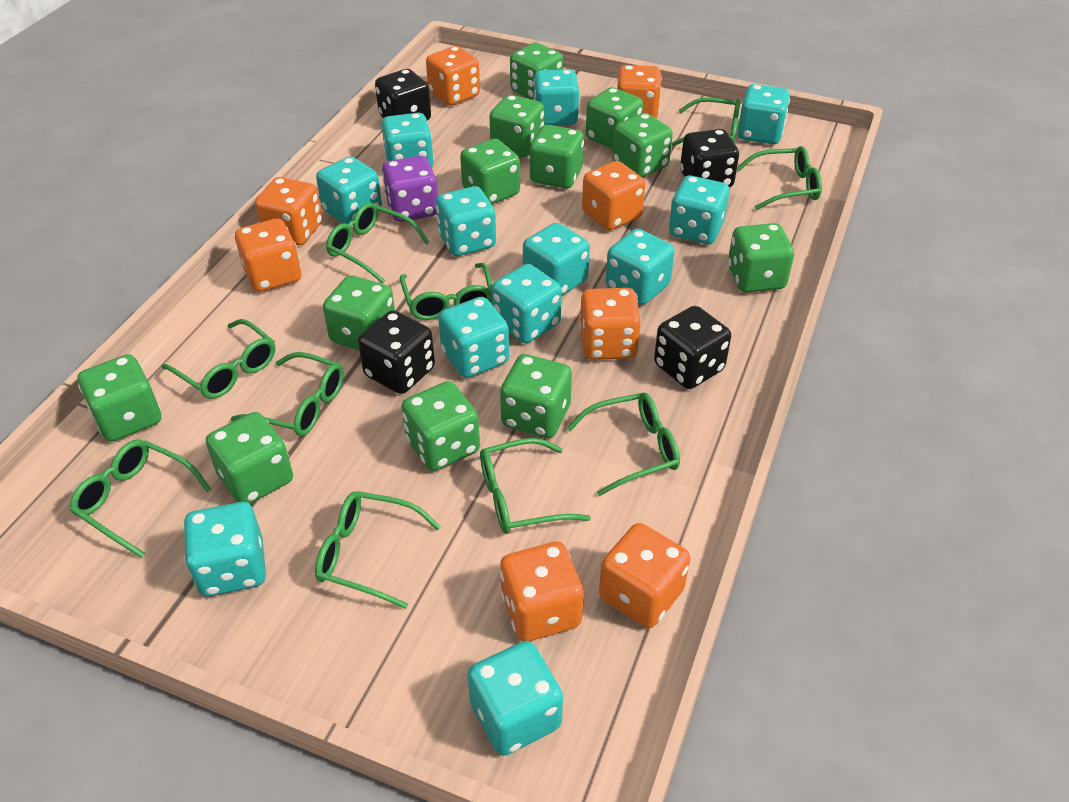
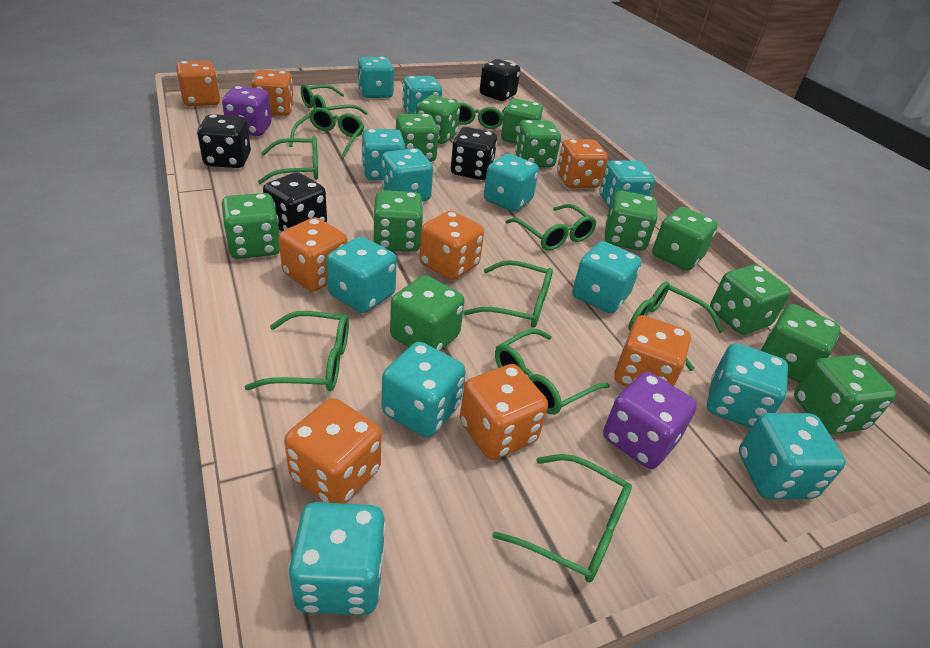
purple dice: 1 -> 2

